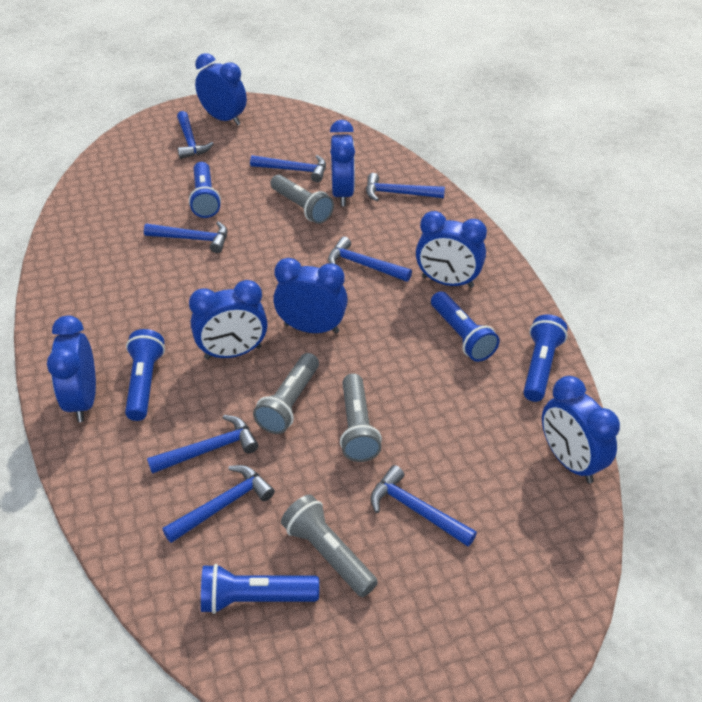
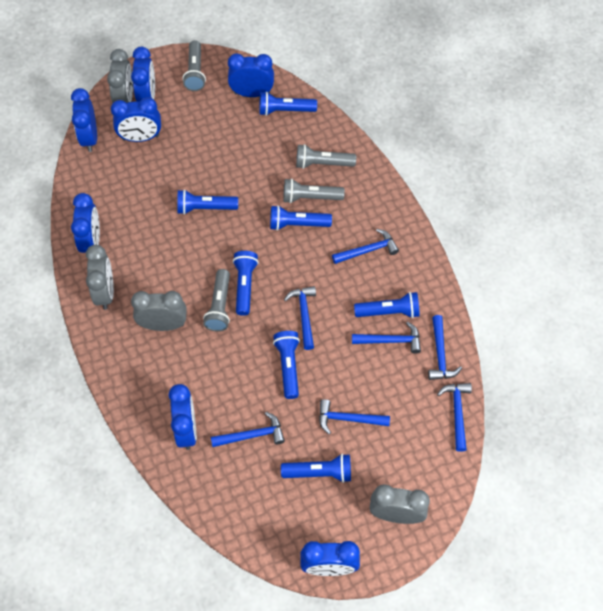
blue flashlight: 5 -> 7
blue hammer: 8 -> 7
grey clock: 0 -> 4

